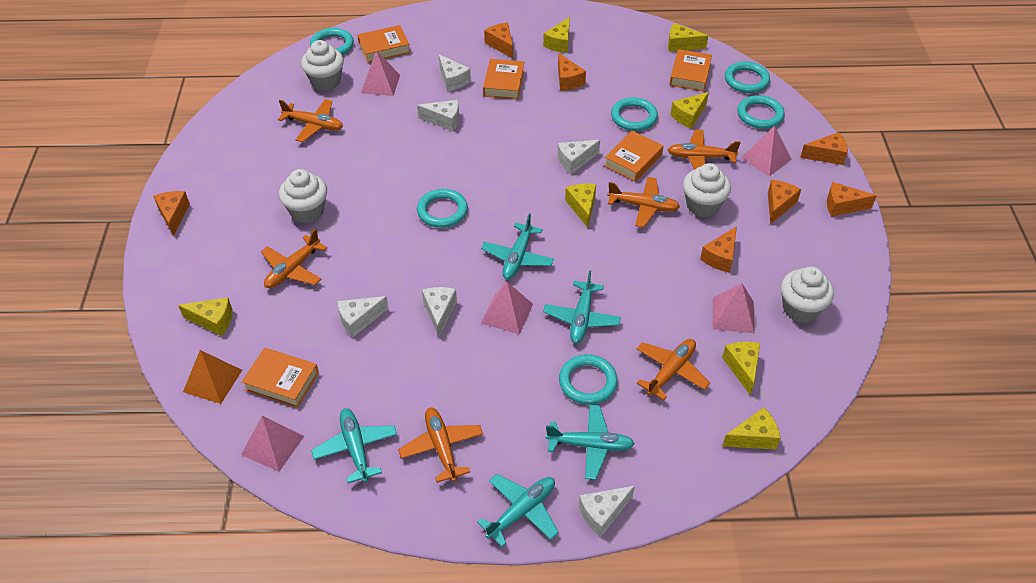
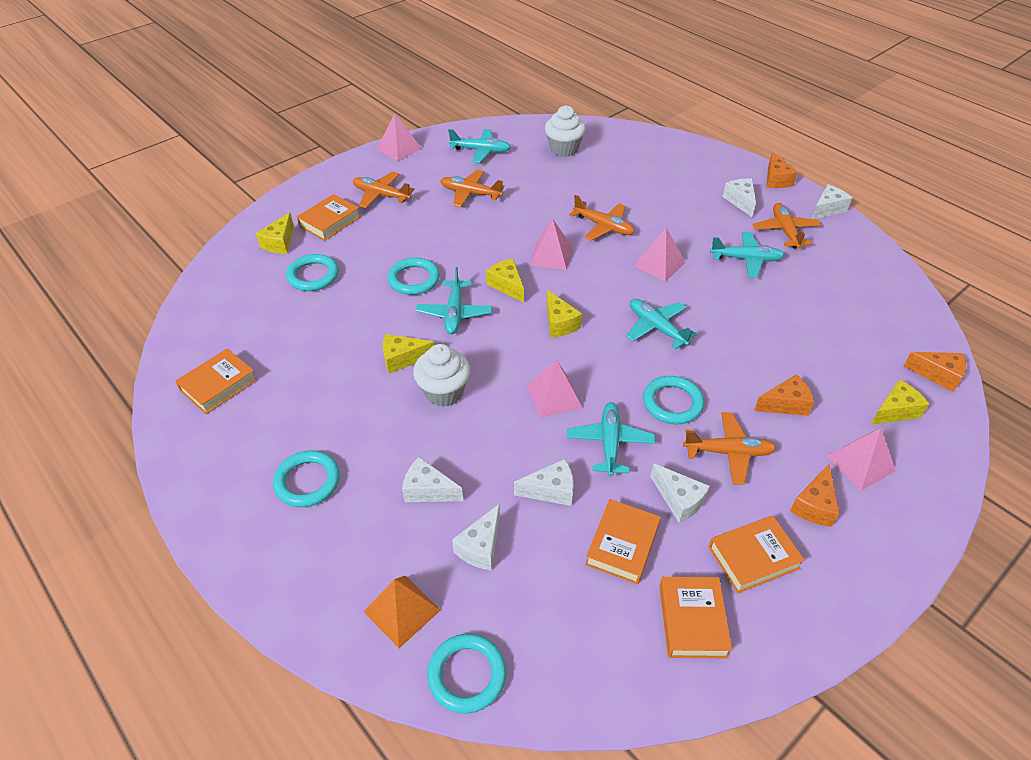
orange cheese: 7 -> 4
orange plane: 6 -> 5
turquoise ring: 6 -> 5
white cupcake: 4 -> 2
yellow cheese: 7 -> 5

